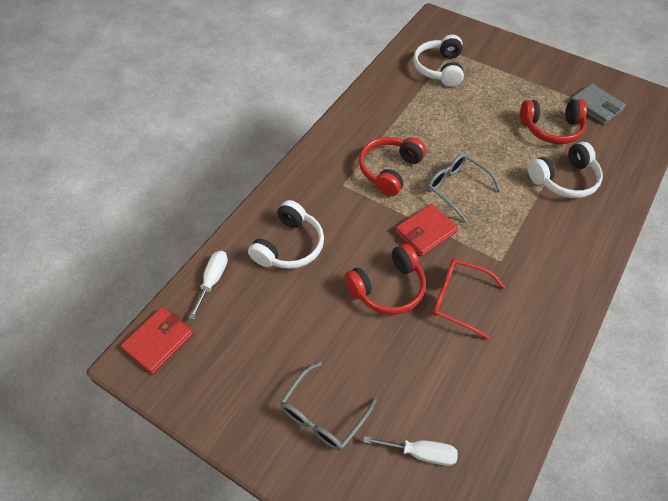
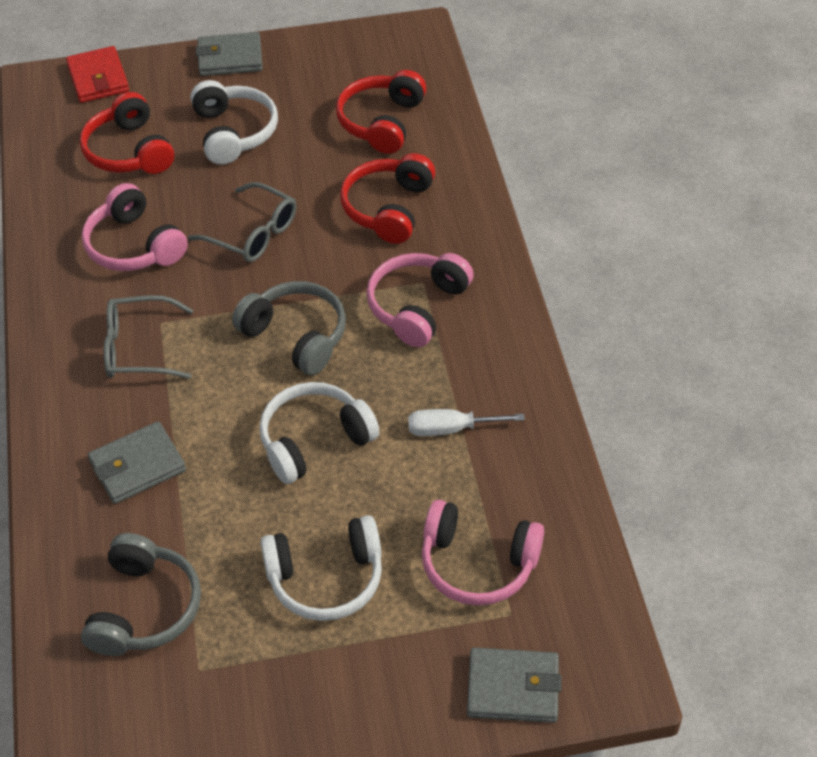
grey headphones: 0 -> 2
grey wallet: 1 -> 3
pink headphones: 0 -> 3
red glasses: 1 -> 0
red wallet: 2 -> 1
white screwdriver: 2 -> 1

